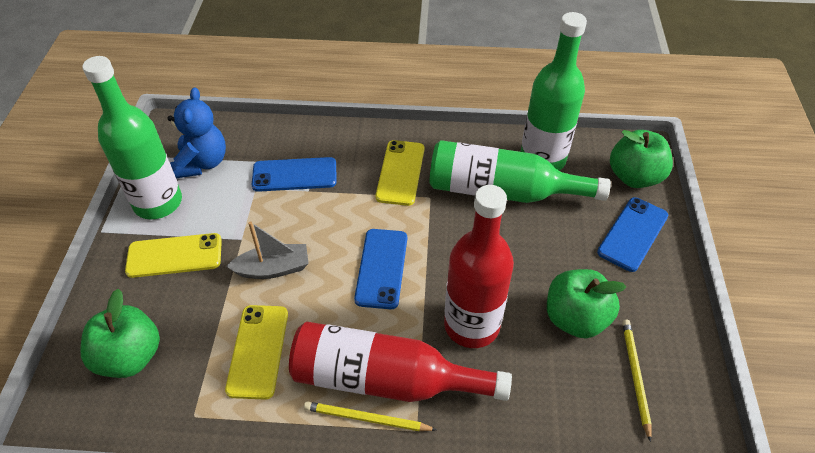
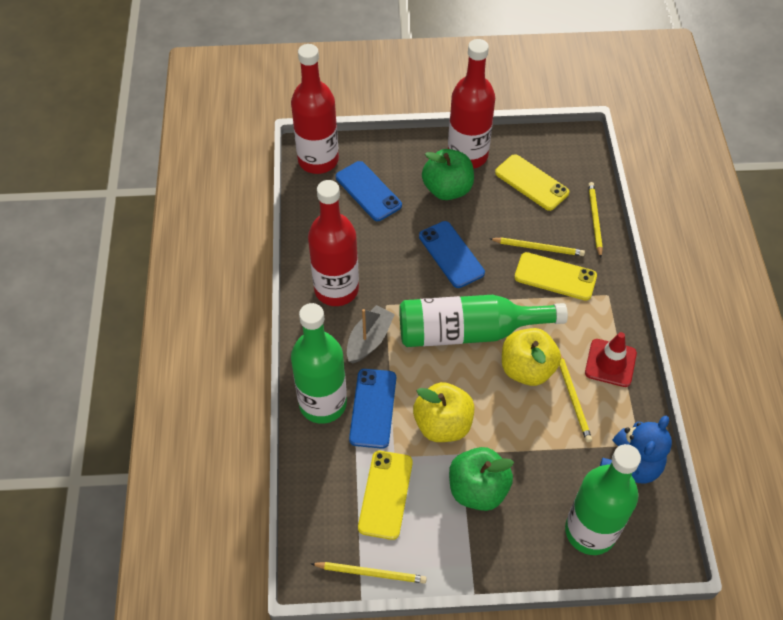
green apple: 3 -> 2
red bottle: 2 -> 3
red traffic cone: 0 -> 1
yellow apple: 0 -> 2
yellow pencil: 2 -> 4

